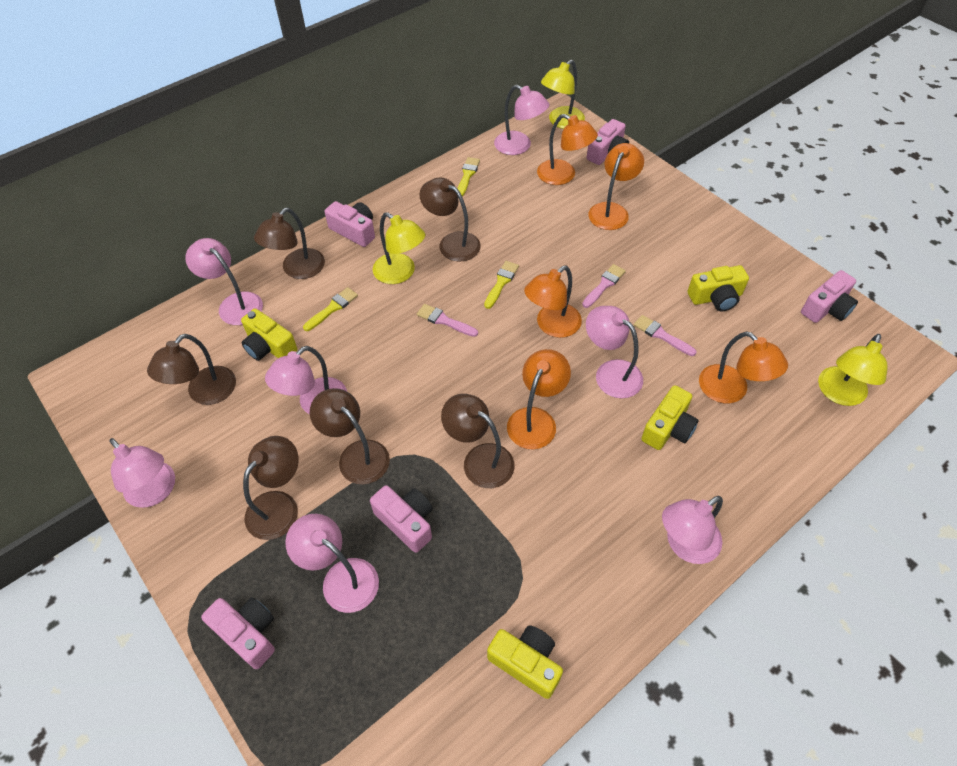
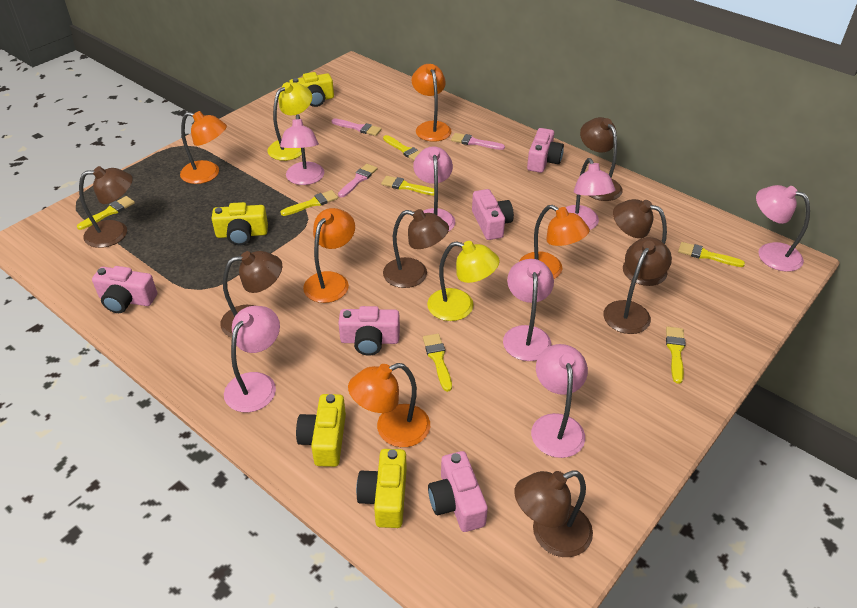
brown lamp: 6 -> 7
yellow brush: 3 -> 7
yellow lamp: 3 -> 2

